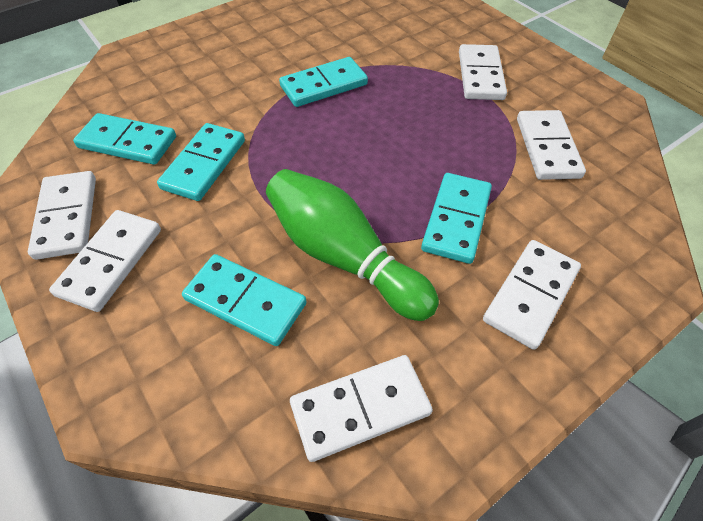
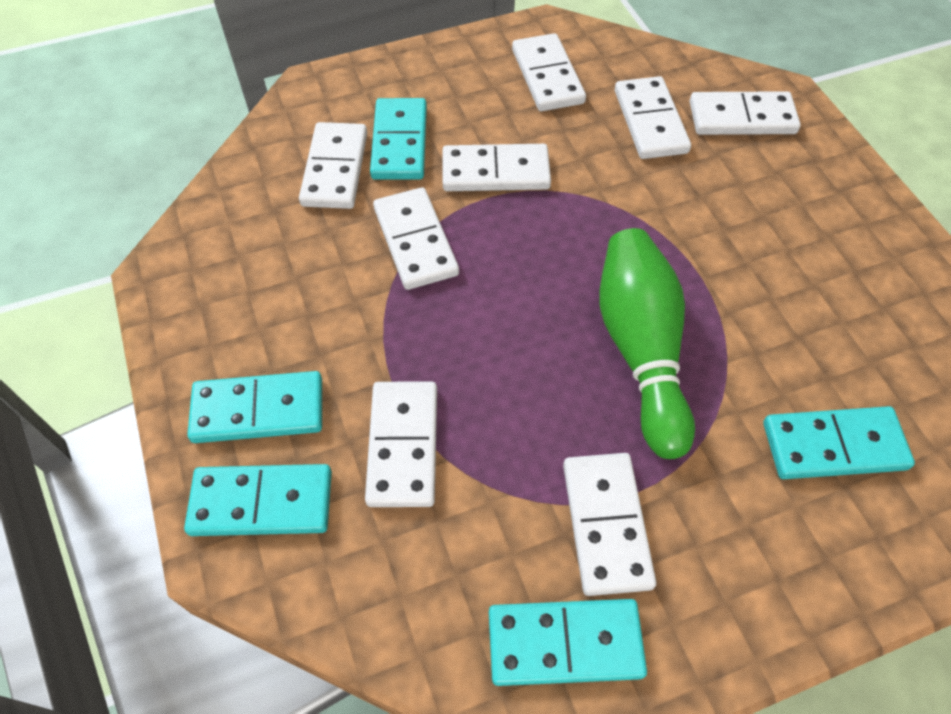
white domino: 6 -> 8

